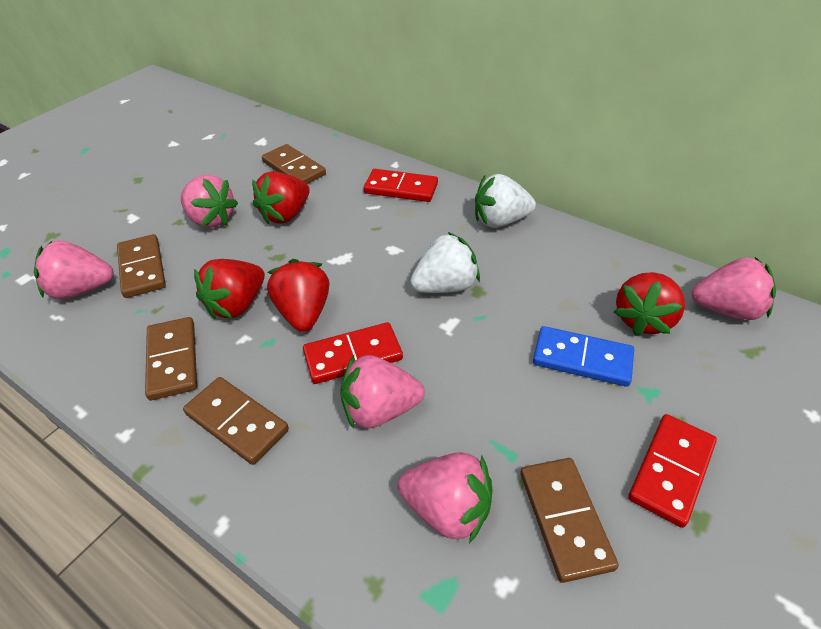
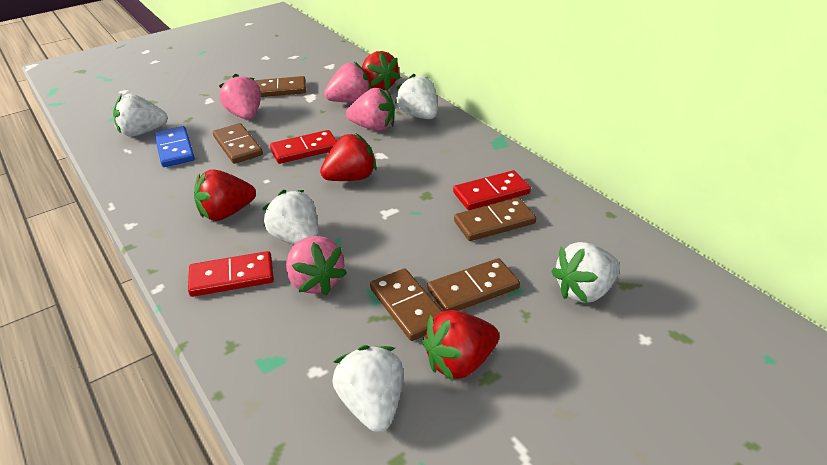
pink strawberry: 5 -> 4
white strawberry: 2 -> 5

